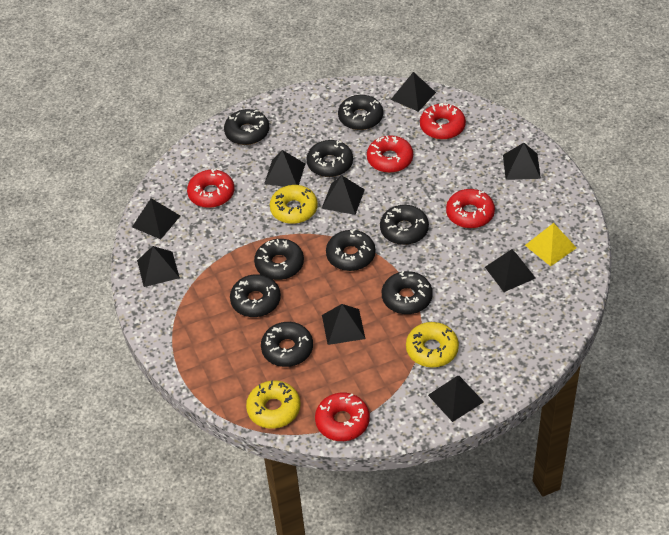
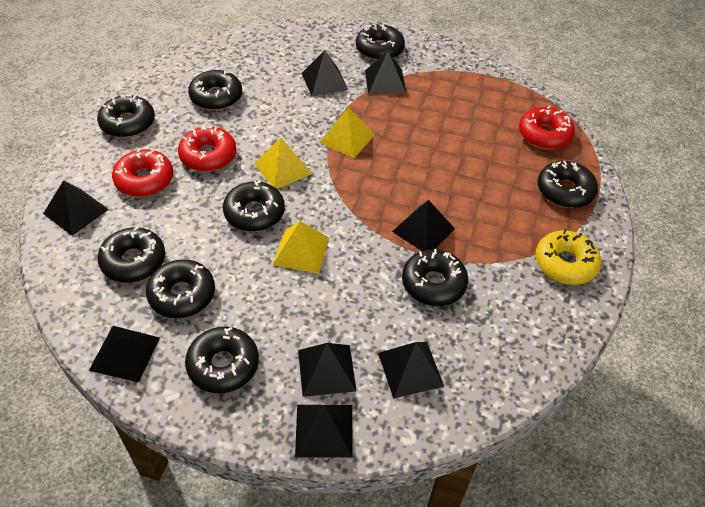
black pyramid: 9 -> 8
red donut: 5 -> 3
yellow donut: 3 -> 1
yellow pyramid: 1 -> 3

